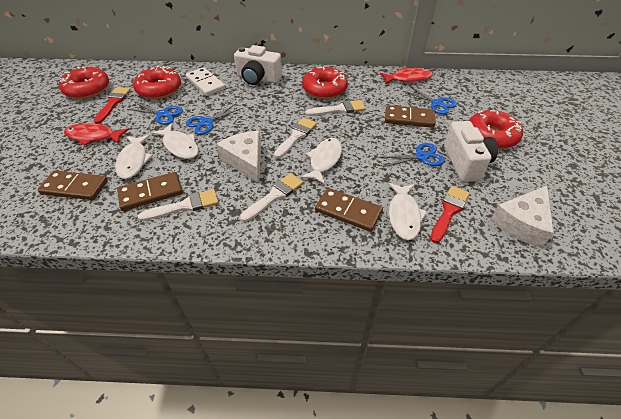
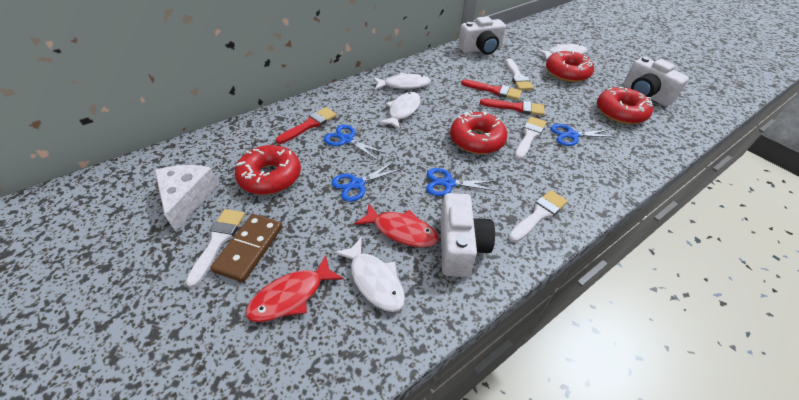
brown domino: 4 -> 1
red brush: 2 -> 3
white camera: 2 -> 3
white cheese: 2 -> 1
white domino: 1 -> 0

